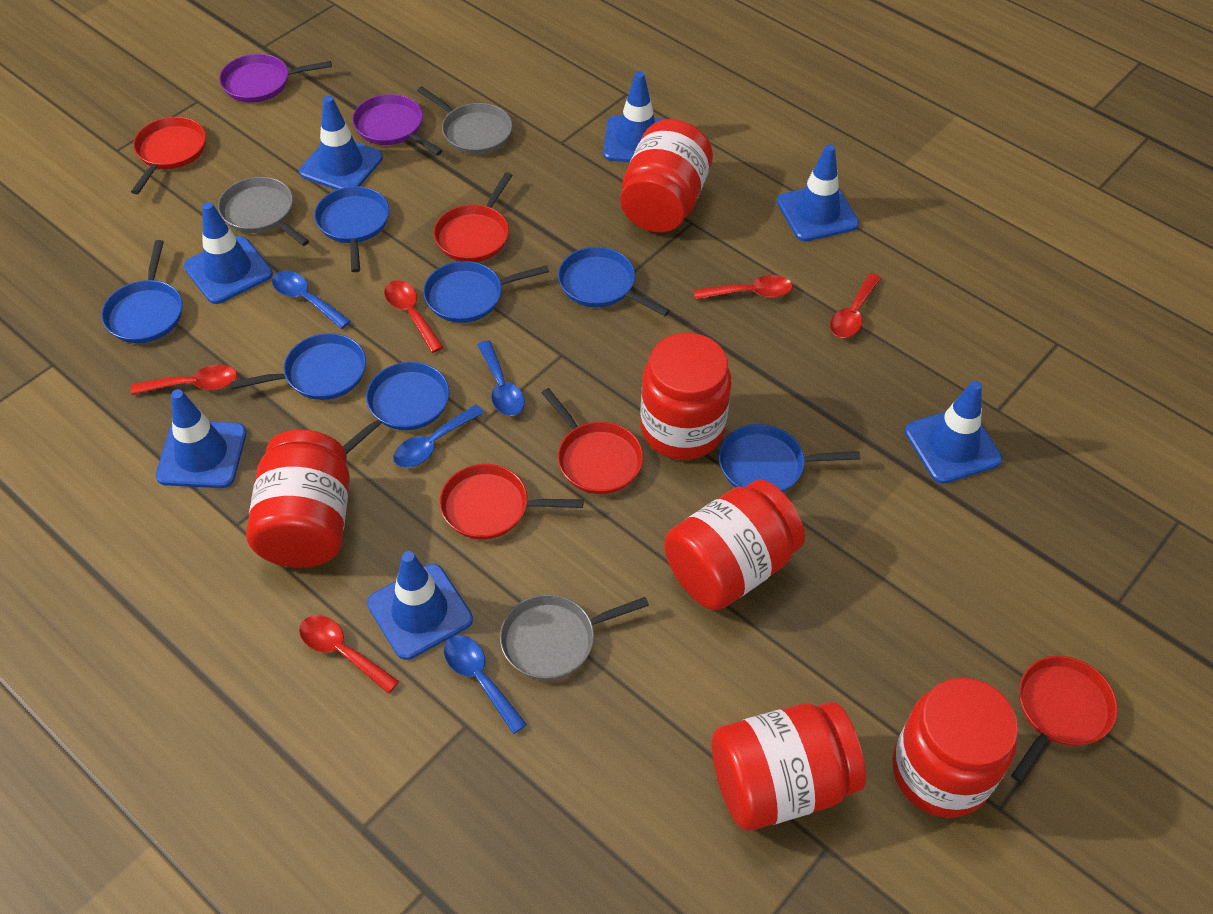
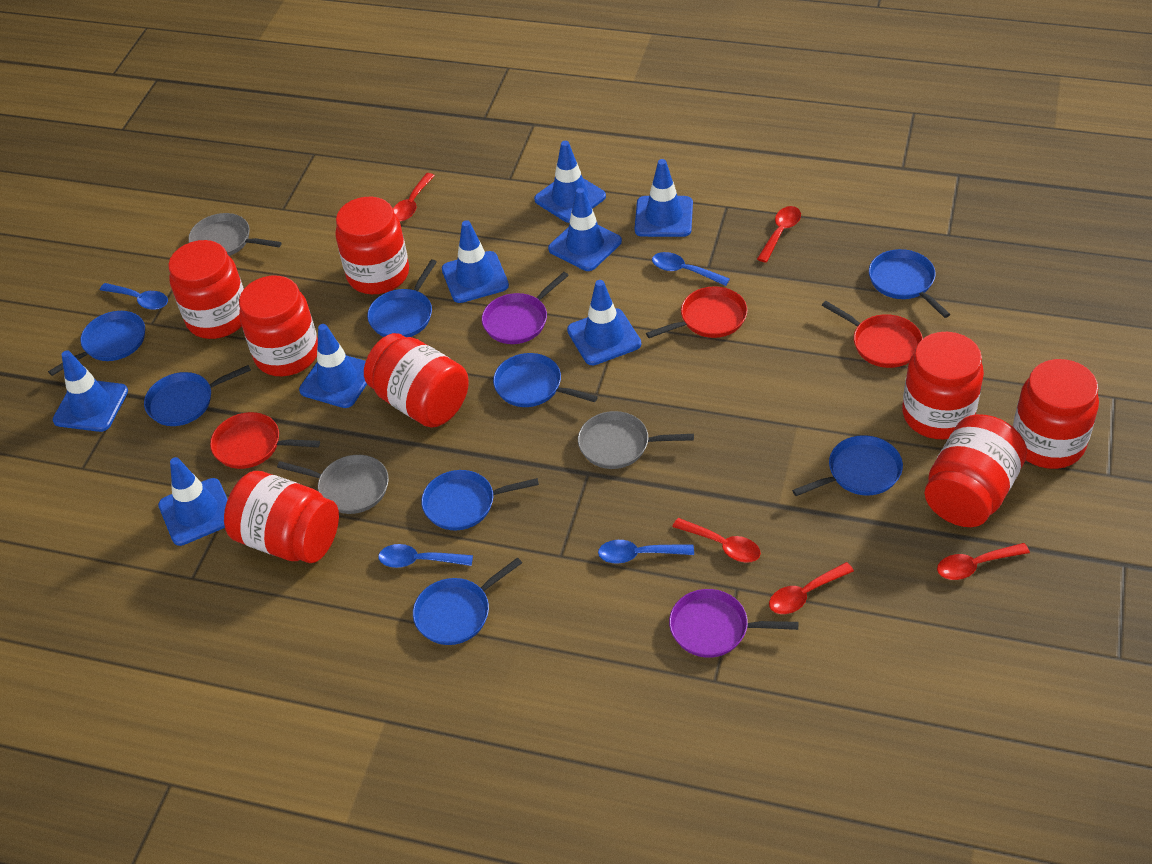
blue pan: 7 -> 8
blue traffic cone: 7 -> 8
red jar: 6 -> 8
red pan: 5 -> 3

